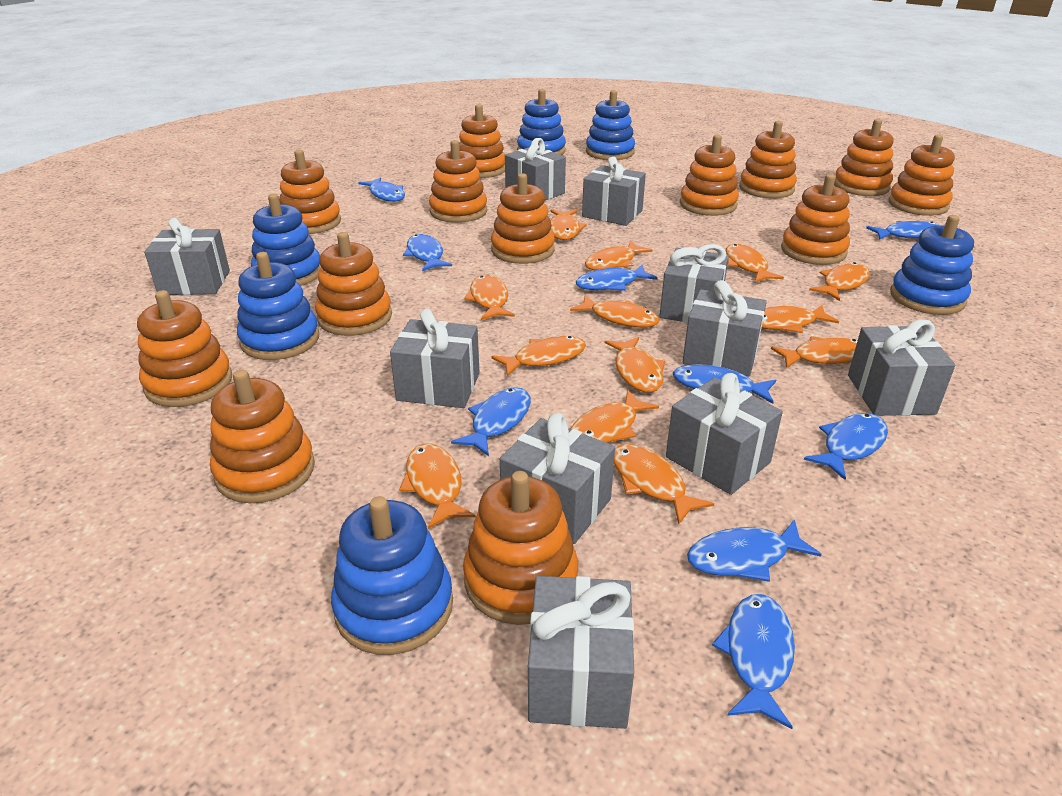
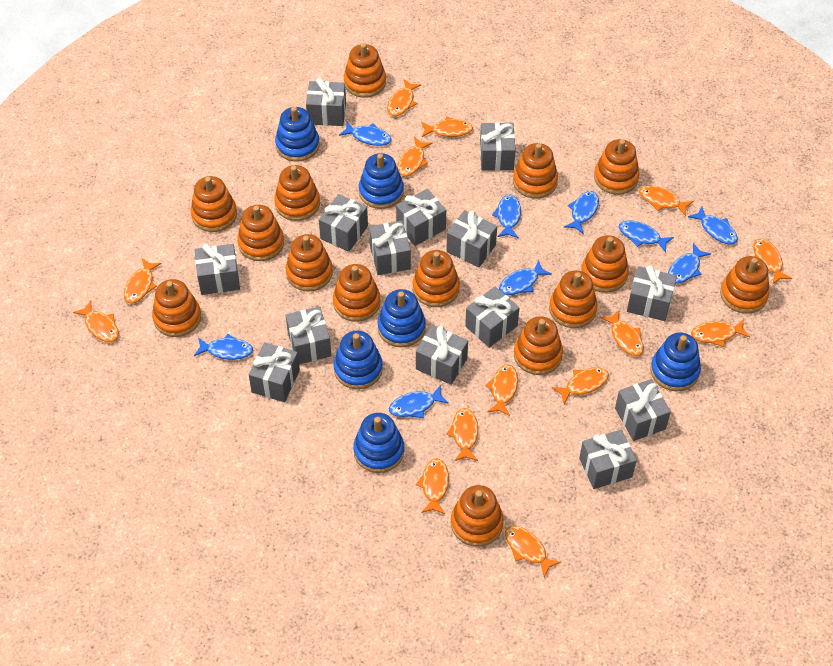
grey gift: 10 -> 14
orange fish: 13 -> 14
orange stacking toy: 13 -> 15

